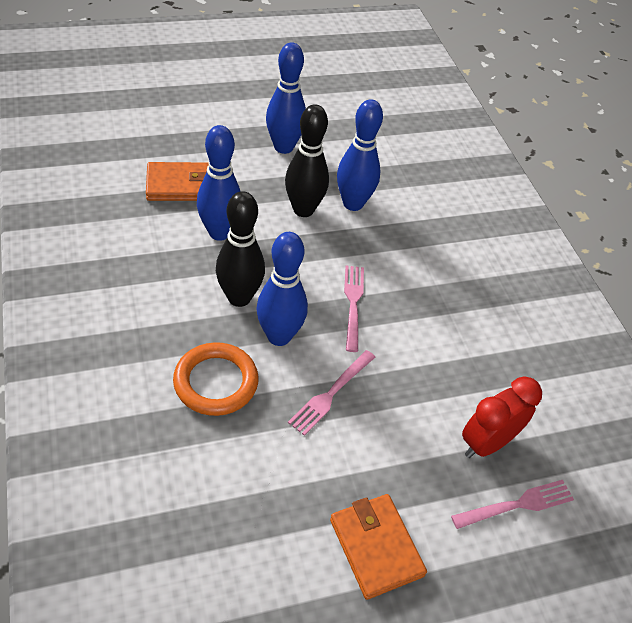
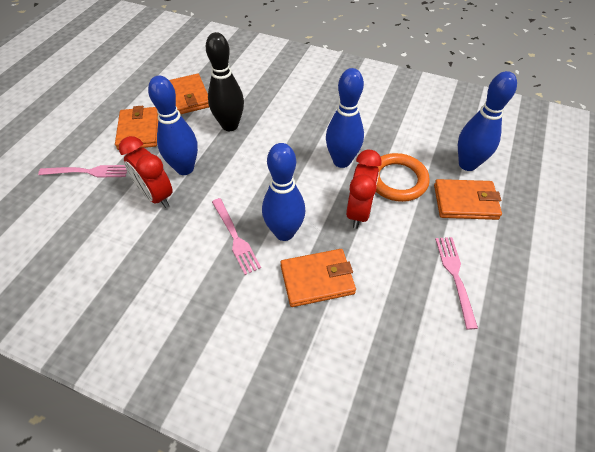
black bowling pin: 2 -> 1
orange wallet: 2 -> 4
red clock: 1 -> 2

